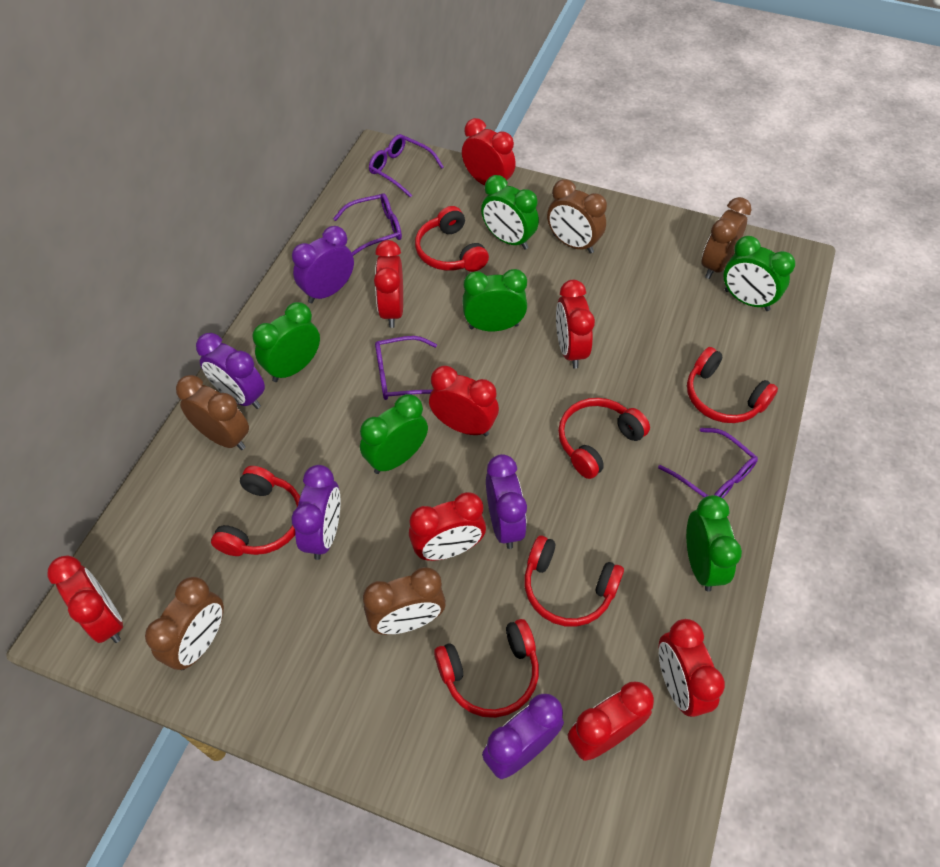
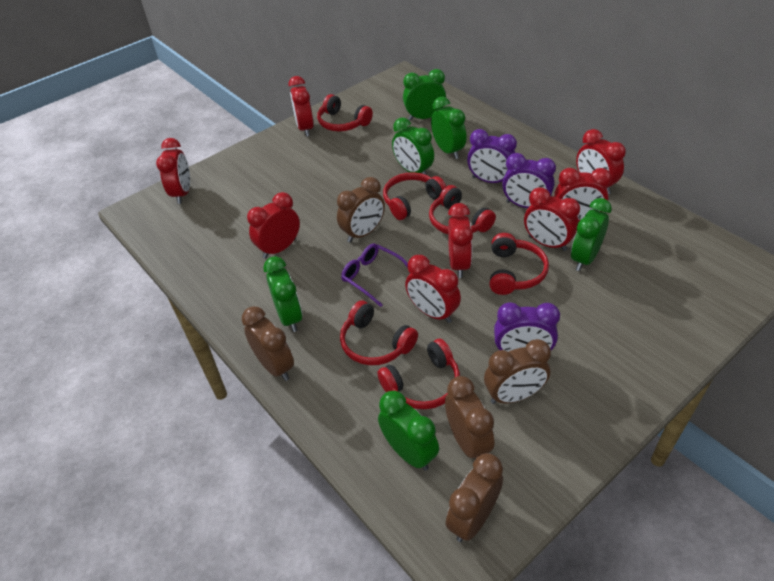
purple clock: 5 -> 3
purple glasses: 4 -> 1

